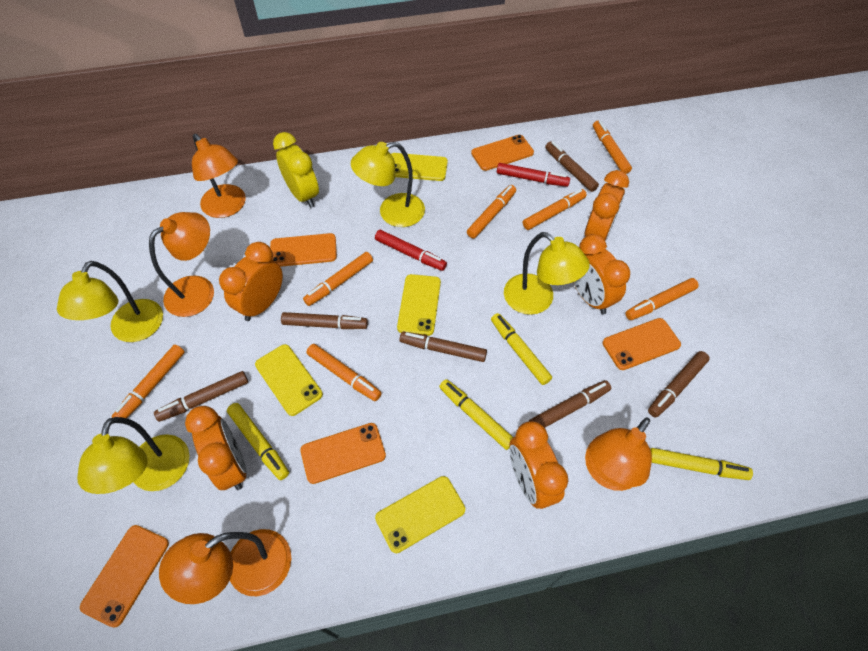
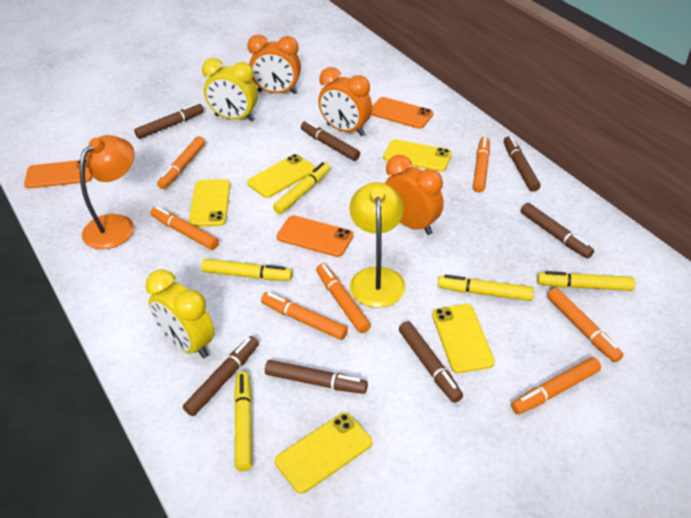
brown marker: 6 -> 7
orange clock: 5 -> 3
orange lamp: 4 -> 1
orange phone: 5 -> 3
red marker: 2 -> 0
yellow clock: 1 -> 2
yellow lamp: 4 -> 1
yellow marker: 4 -> 5
yellow phone: 4 -> 5

